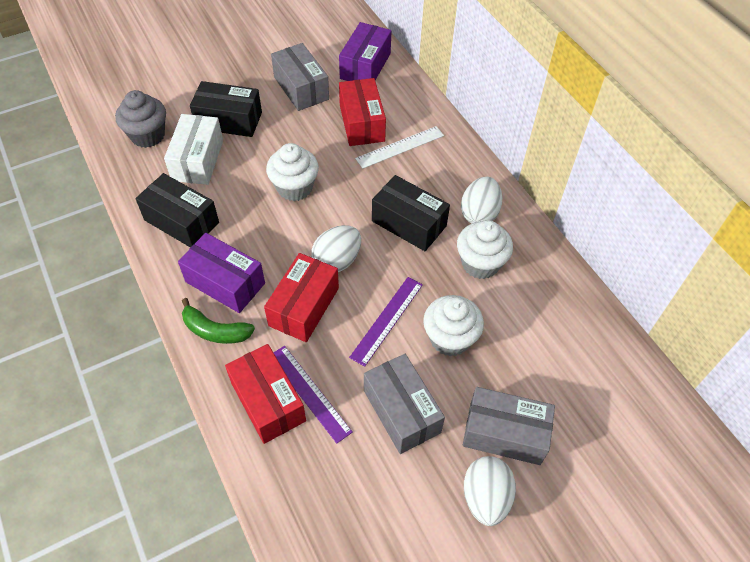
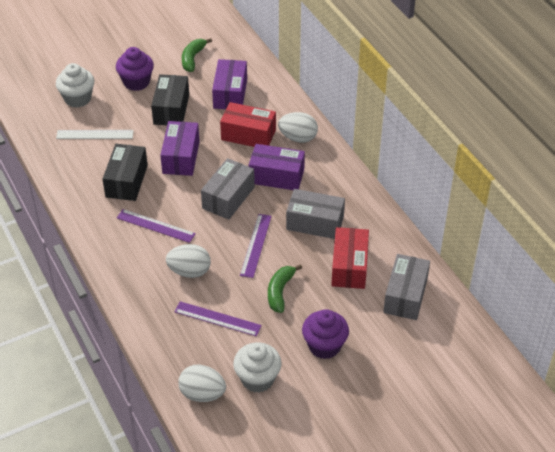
black box: 3 -> 2
green banana: 1 -> 2
grey cupcake: 1 -> 0
purple box: 2 -> 3
purple cupcake: 0 -> 2
purple ruler: 2 -> 3
red box: 3 -> 2
white box: 1 -> 0
white cupcake: 3 -> 2

